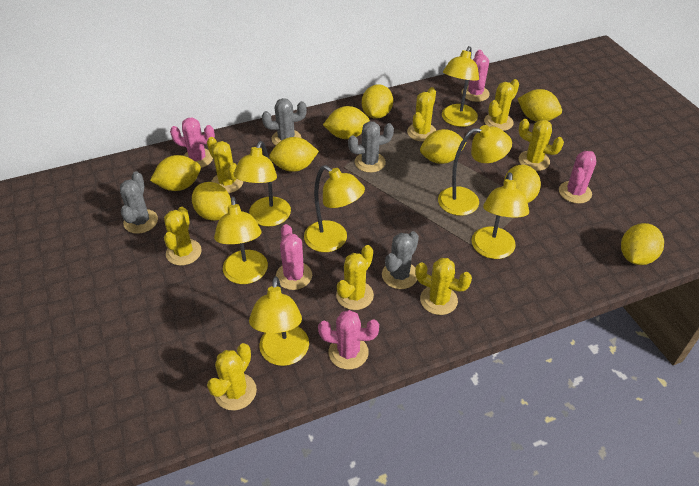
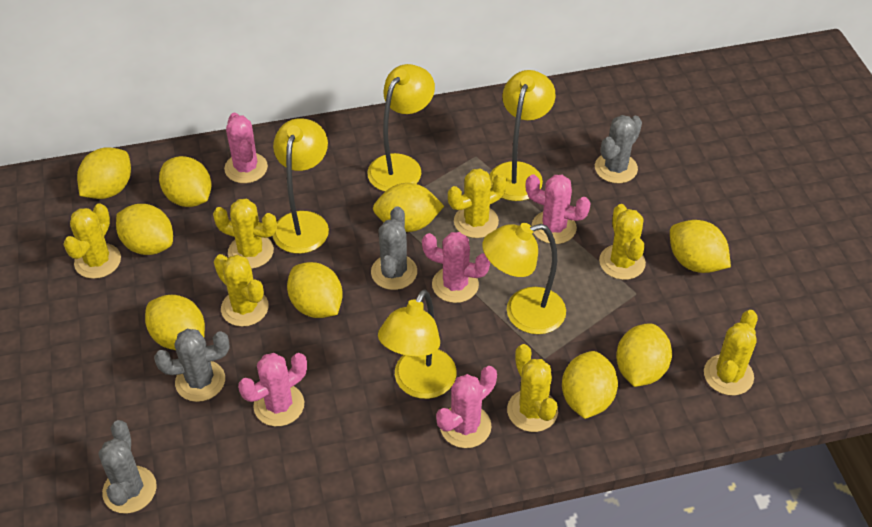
yellow cactus: 8 -> 7
yellow lamp: 7 -> 5

